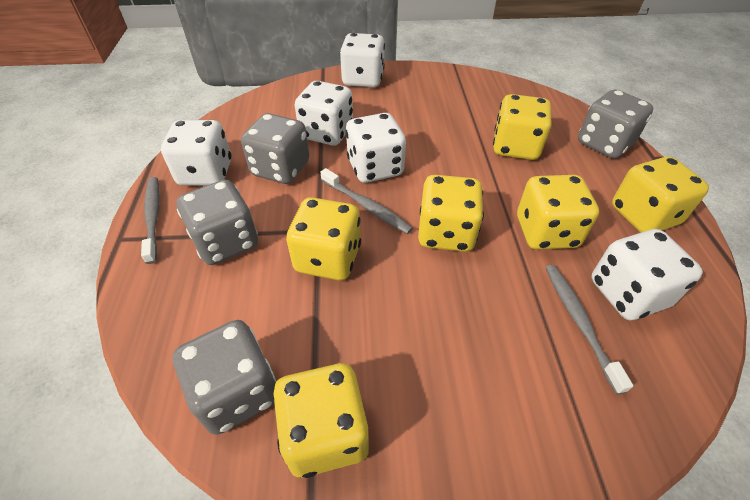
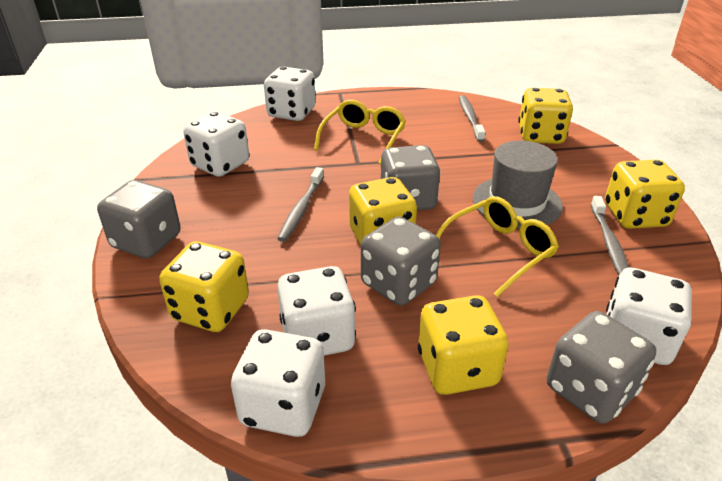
grey hat: 0 -> 1
yellow dice: 6 -> 5
yellow glasses: 0 -> 2

